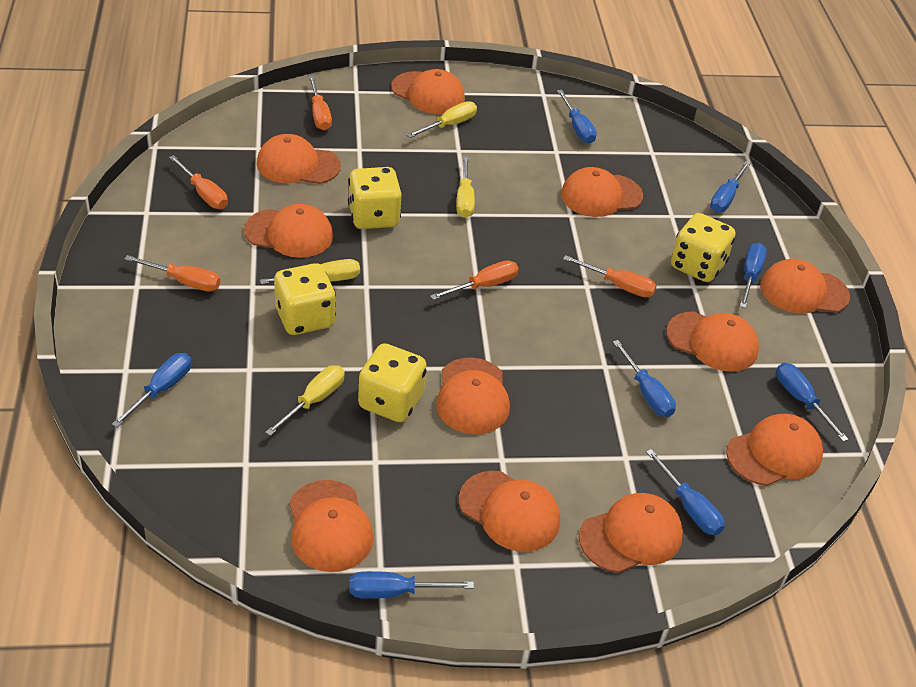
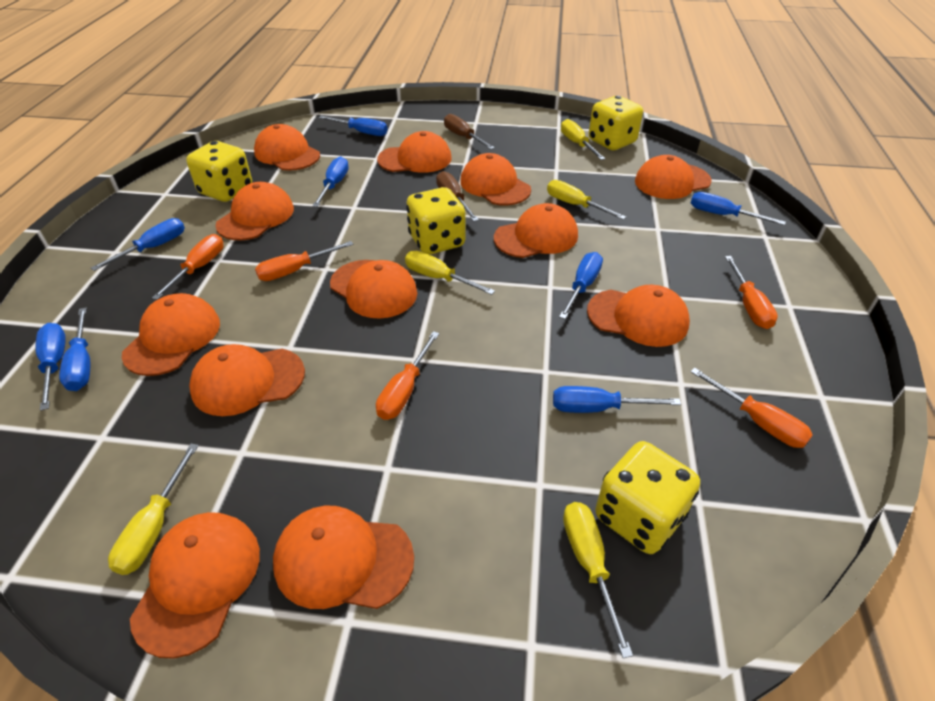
brown screwdriver: 0 -> 2
orange cap: 11 -> 12
yellow screwdriver: 4 -> 5

